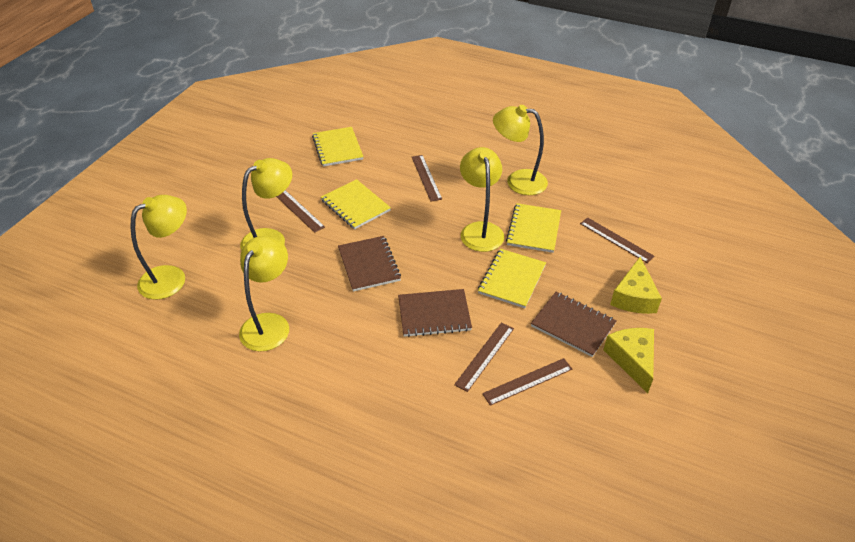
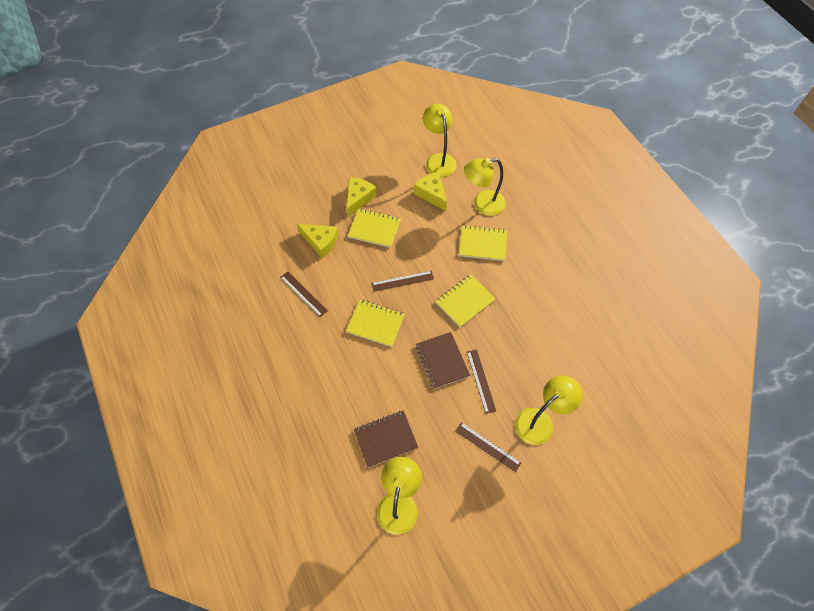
brown notebook: 3 -> 2
brown ruler: 5 -> 4
yellow cheese: 2 -> 3
yellow lamp: 5 -> 4

